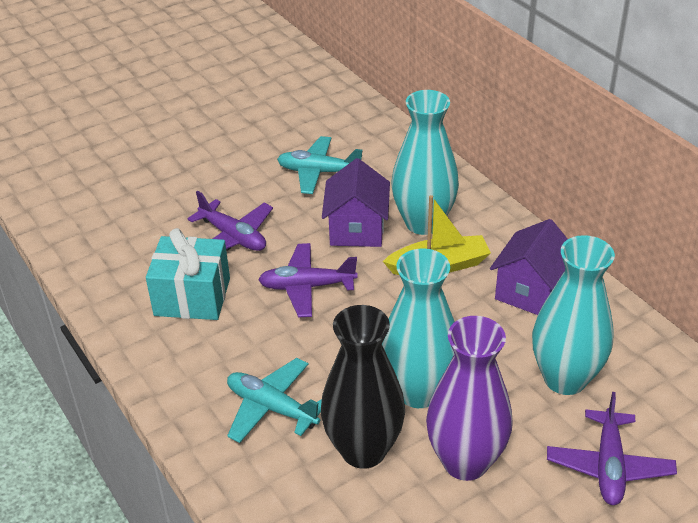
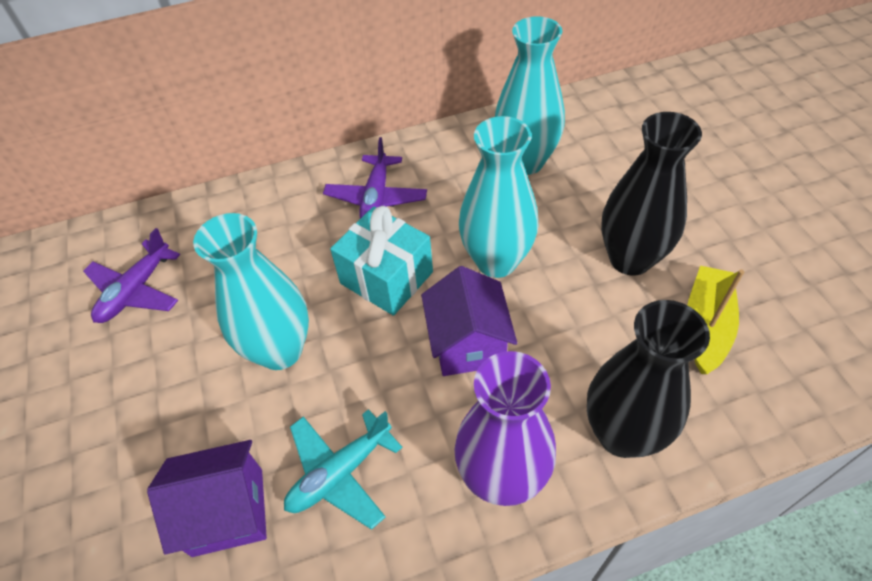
black vase: 1 -> 2
purple plane: 3 -> 2
turquoise plane: 2 -> 1

